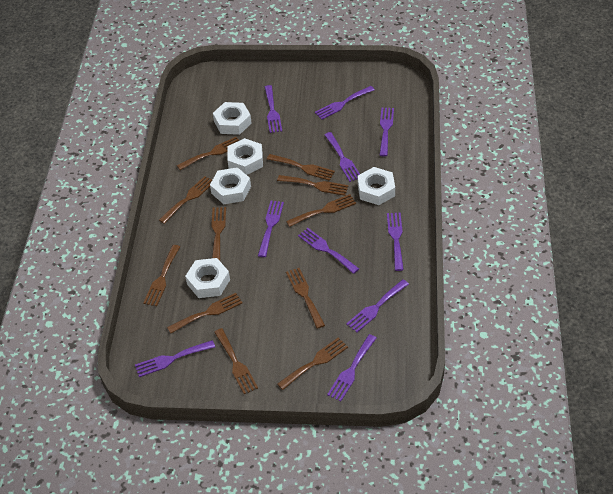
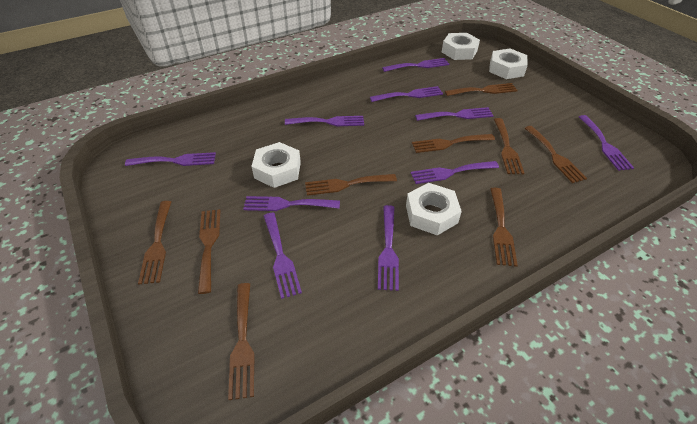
brown fork: 11 -> 9
white nut: 5 -> 4

